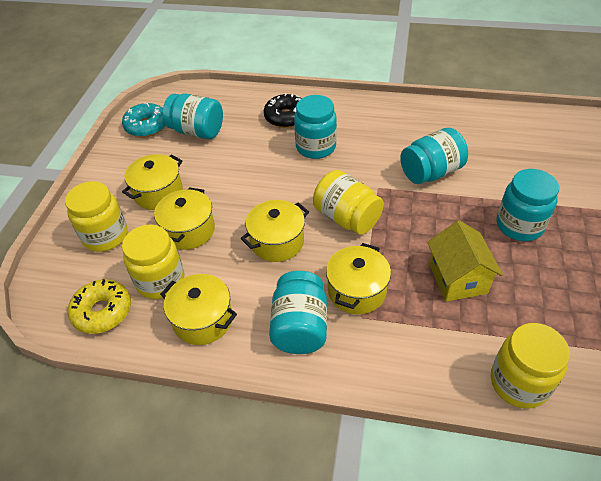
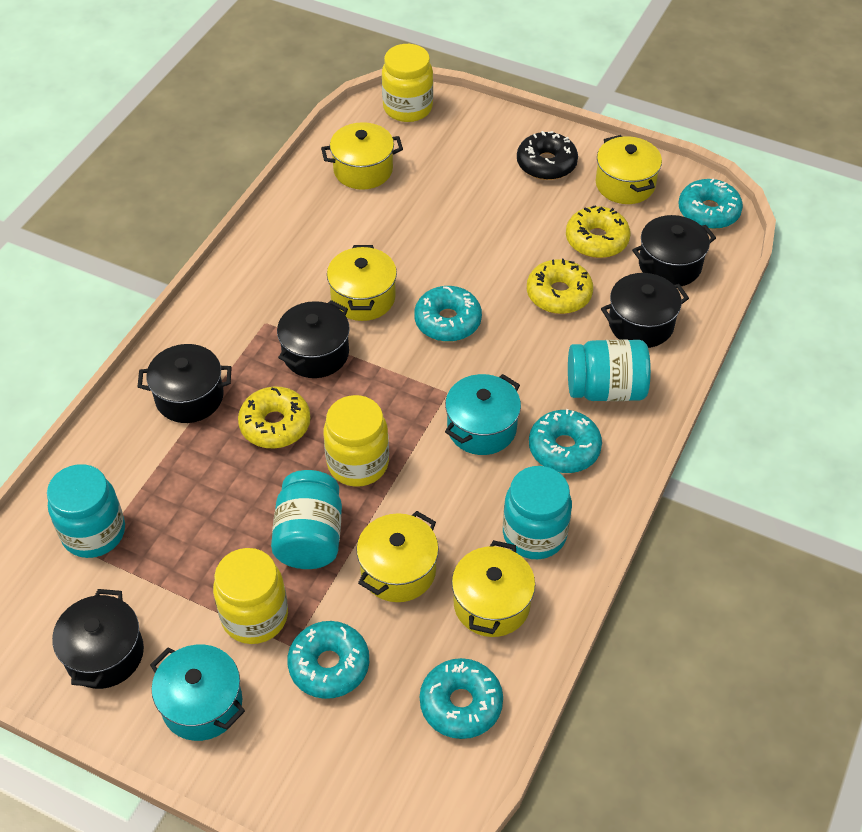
black pot: 0 -> 5
turquoise donut: 1 -> 5
turquoise jar: 5 -> 4
turquoise pot: 0 -> 2
yellow donut: 1 -> 3
yellow house: 1 -> 0
yellow jar: 4 -> 3

